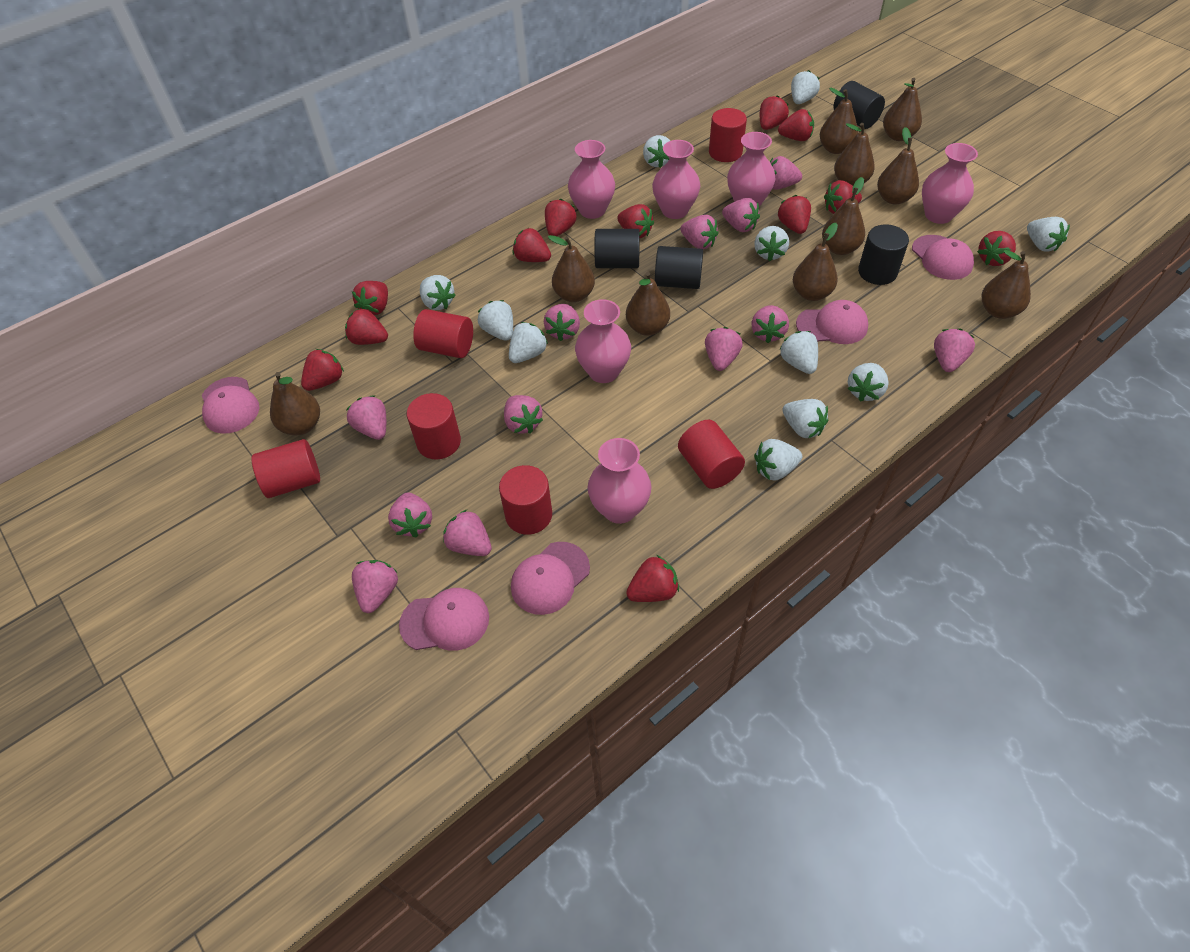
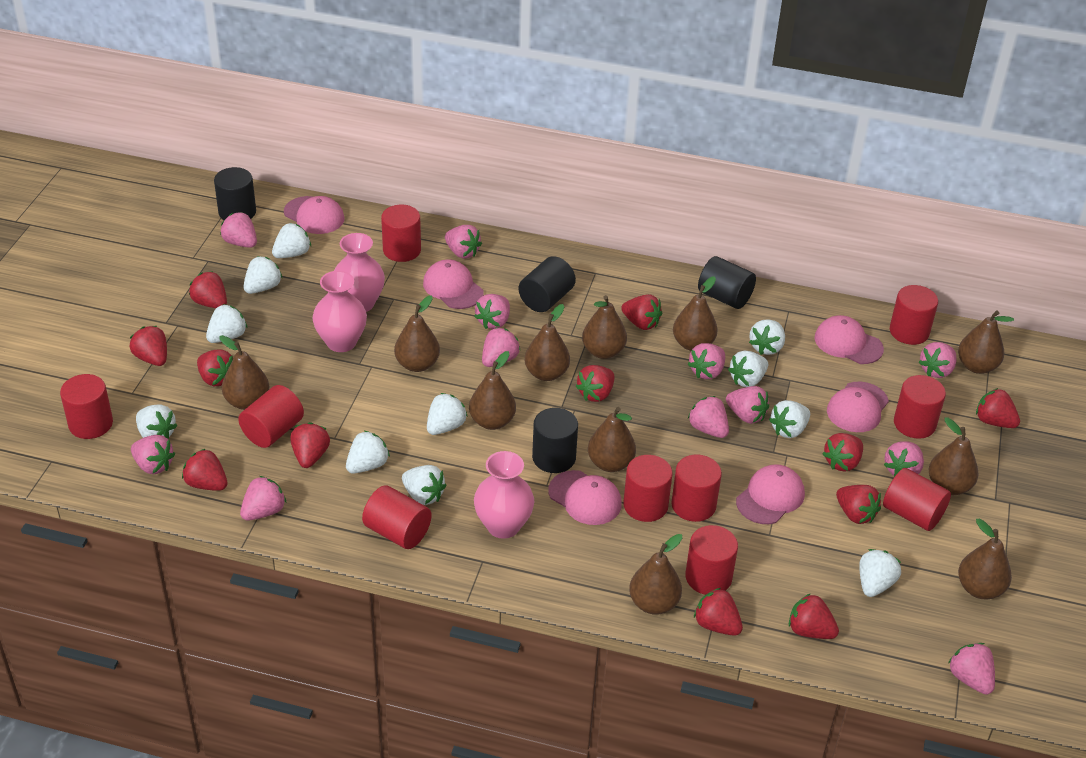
brown pear: 10 -> 11
pink cap: 5 -> 6
pink vase: 6 -> 3
red cylinder: 6 -> 10

